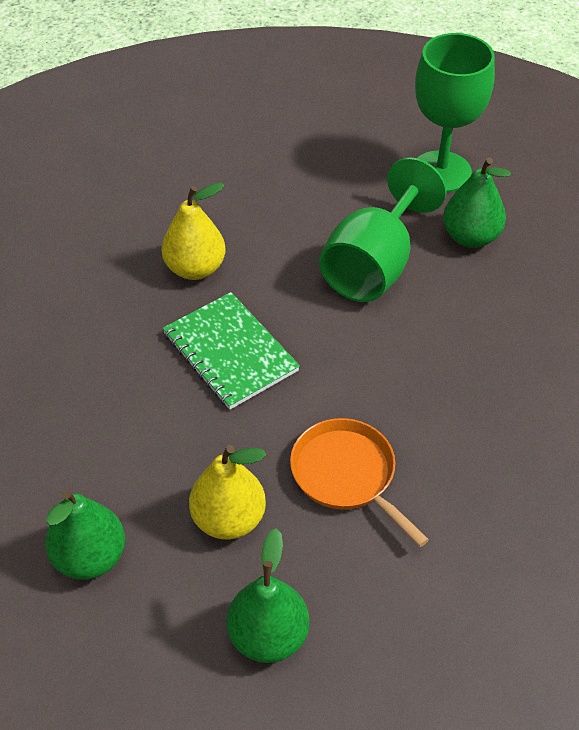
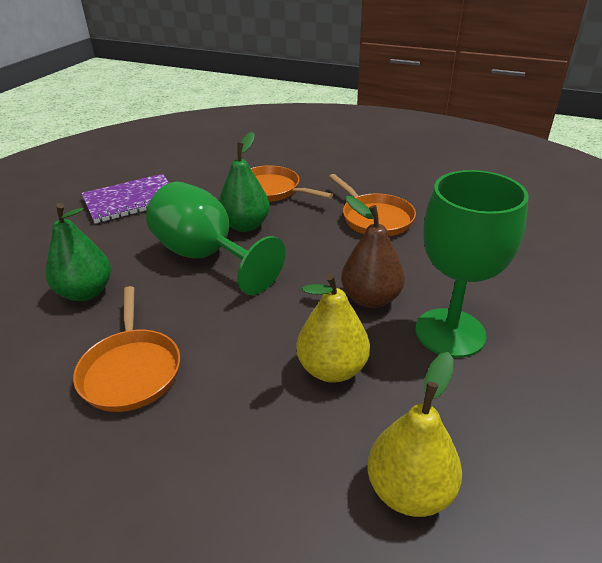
brown pear: 0 -> 1
green notebook: 1 -> 0
green pear: 3 -> 2
orange pan: 1 -> 3
purple notebook: 0 -> 1

